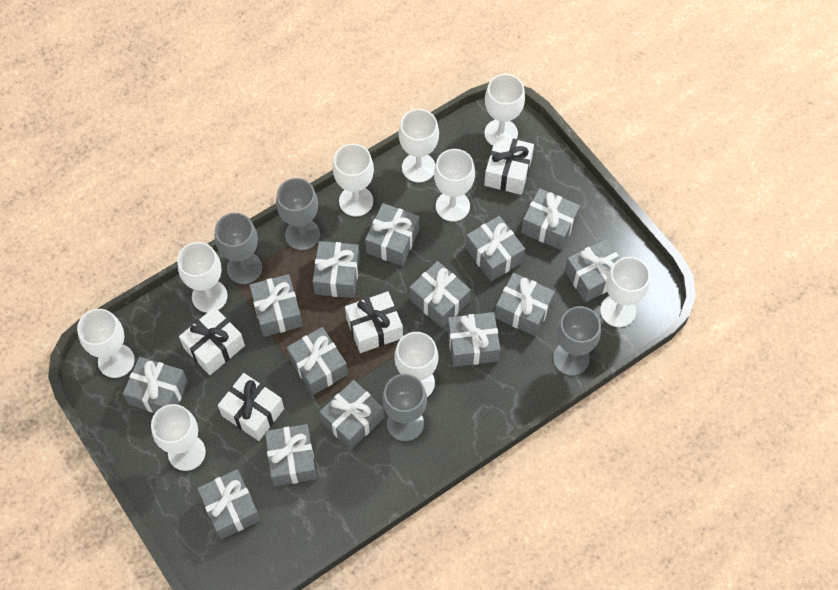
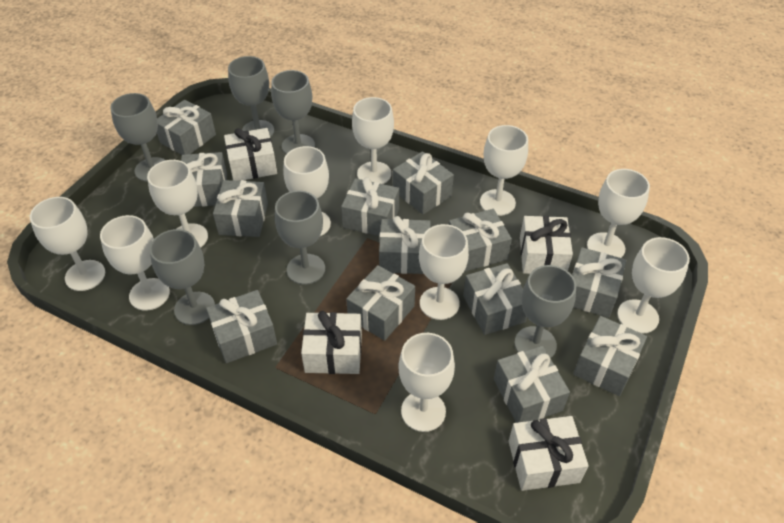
grey gift: 14 -> 13
grey goblet: 4 -> 6
white goblet: 9 -> 10

